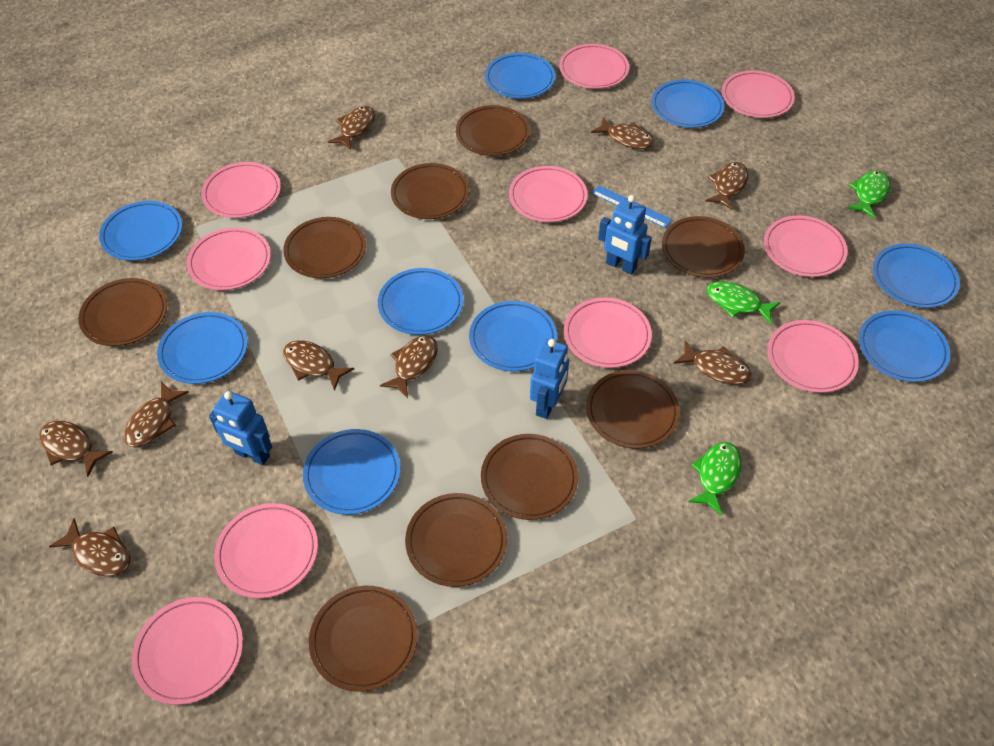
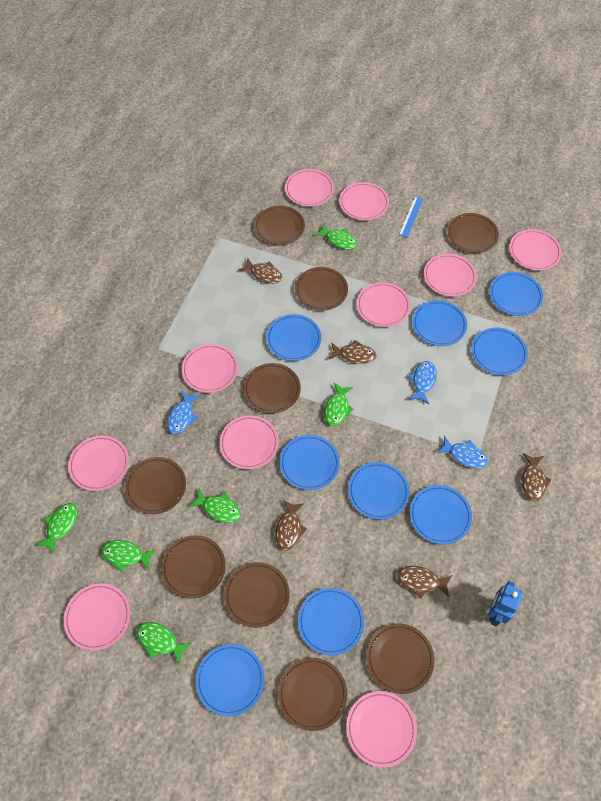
blue fish: 0 -> 3
blue robot: 3 -> 1
brown fish: 9 -> 5
green fish: 3 -> 6

